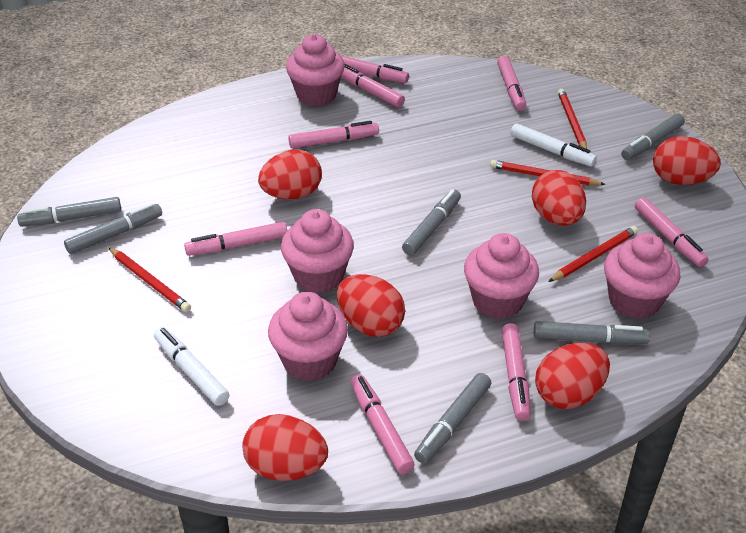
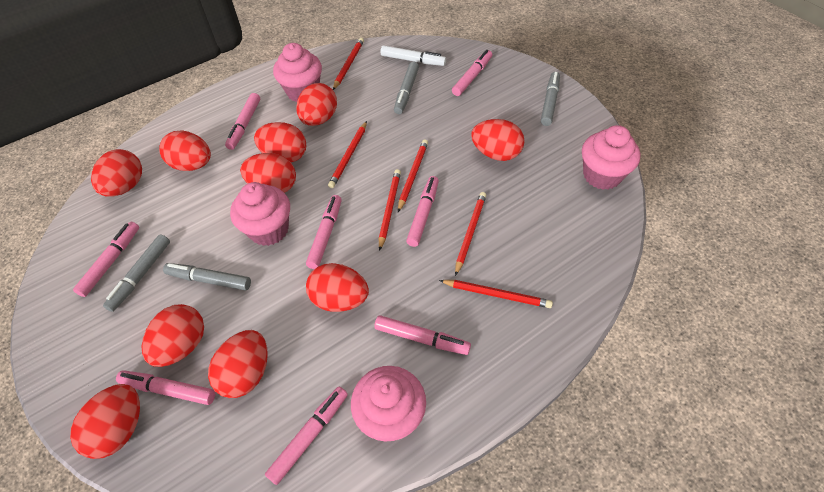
grey marker: 6 -> 4
pink cupcake: 5 -> 4
red egg: 6 -> 10
red pencil: 4 -> 6
white marker: 2 -> 1

